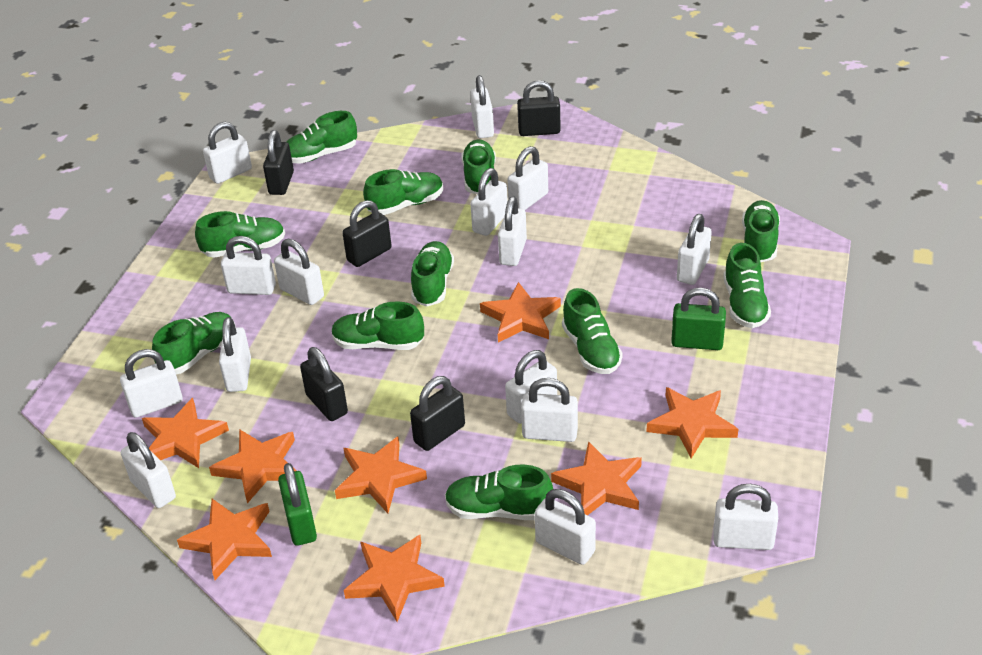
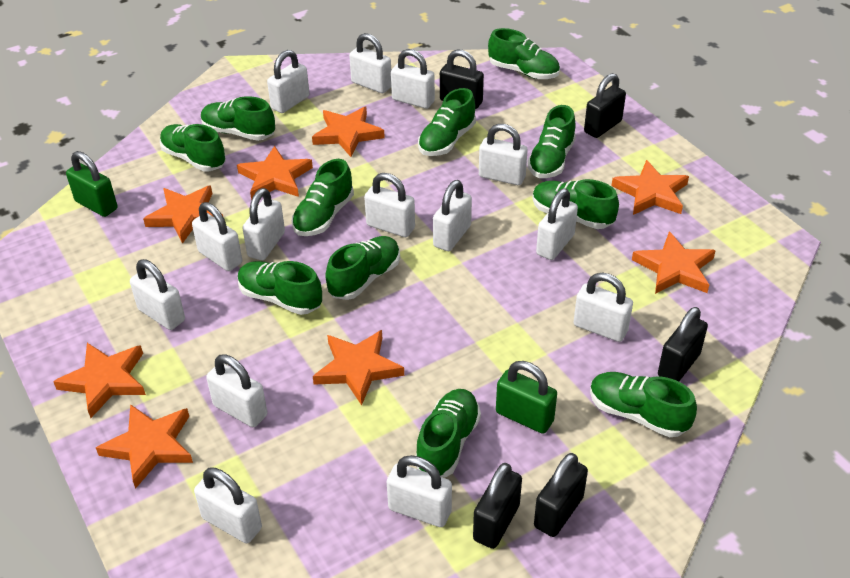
white padlock: 15 -> 14

